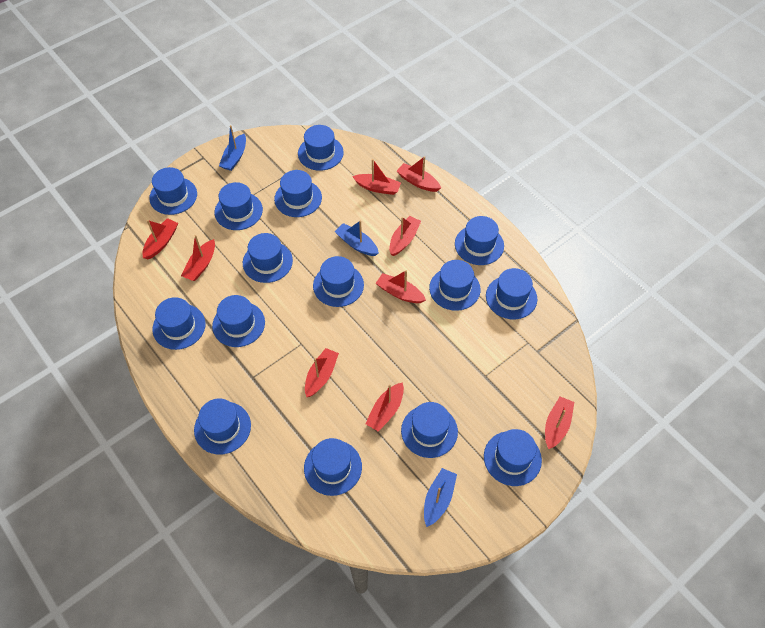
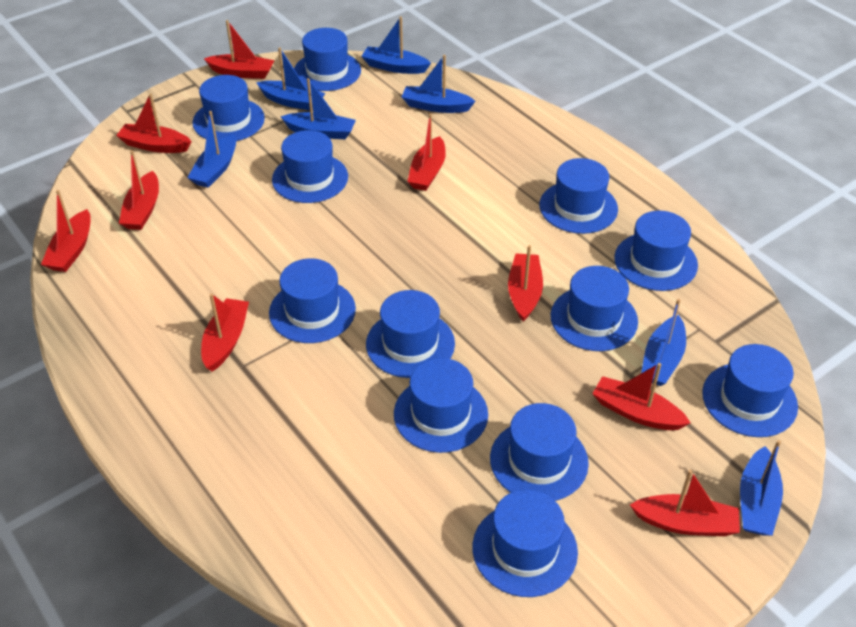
blue boat: 3 -> 7
blue hat: 15 -> 12

